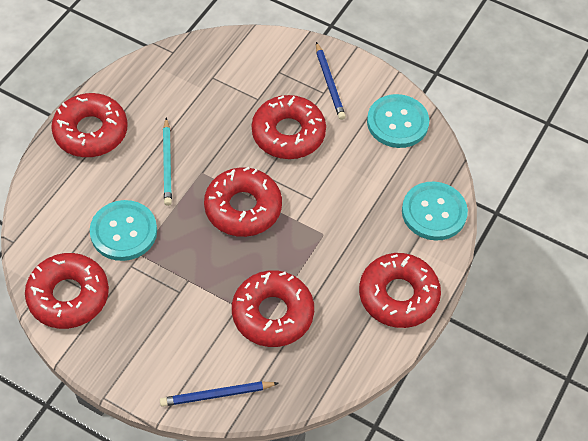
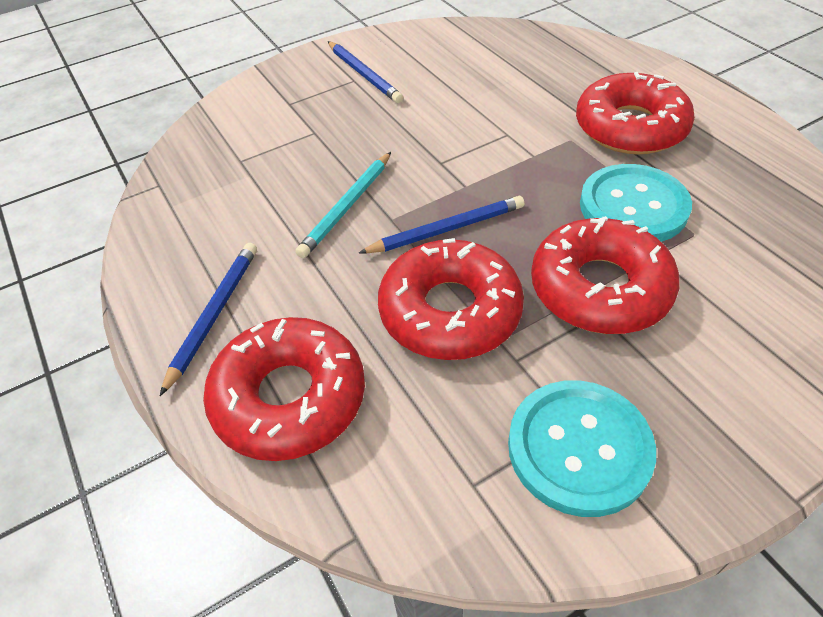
blue pencil: 2 -> 3
red donut: 6 -> 4
turquoise button: 3 -> 2

